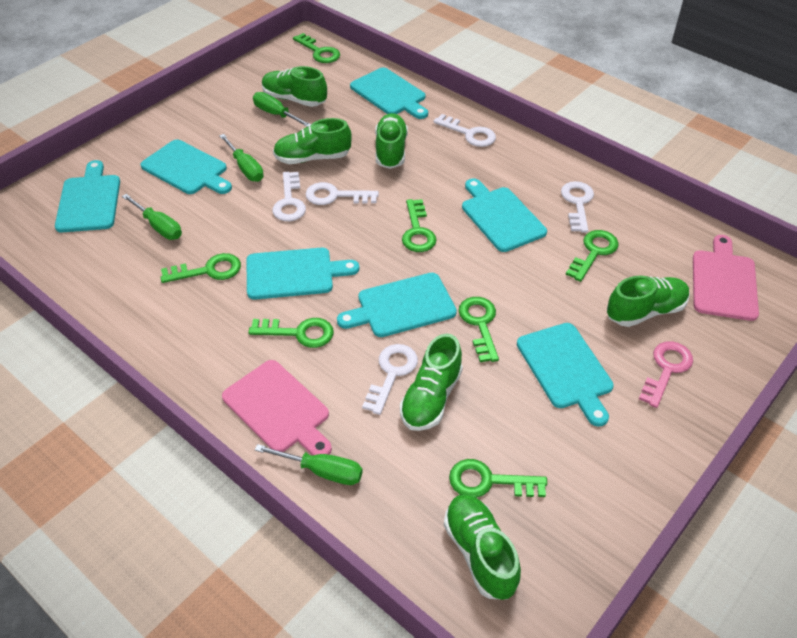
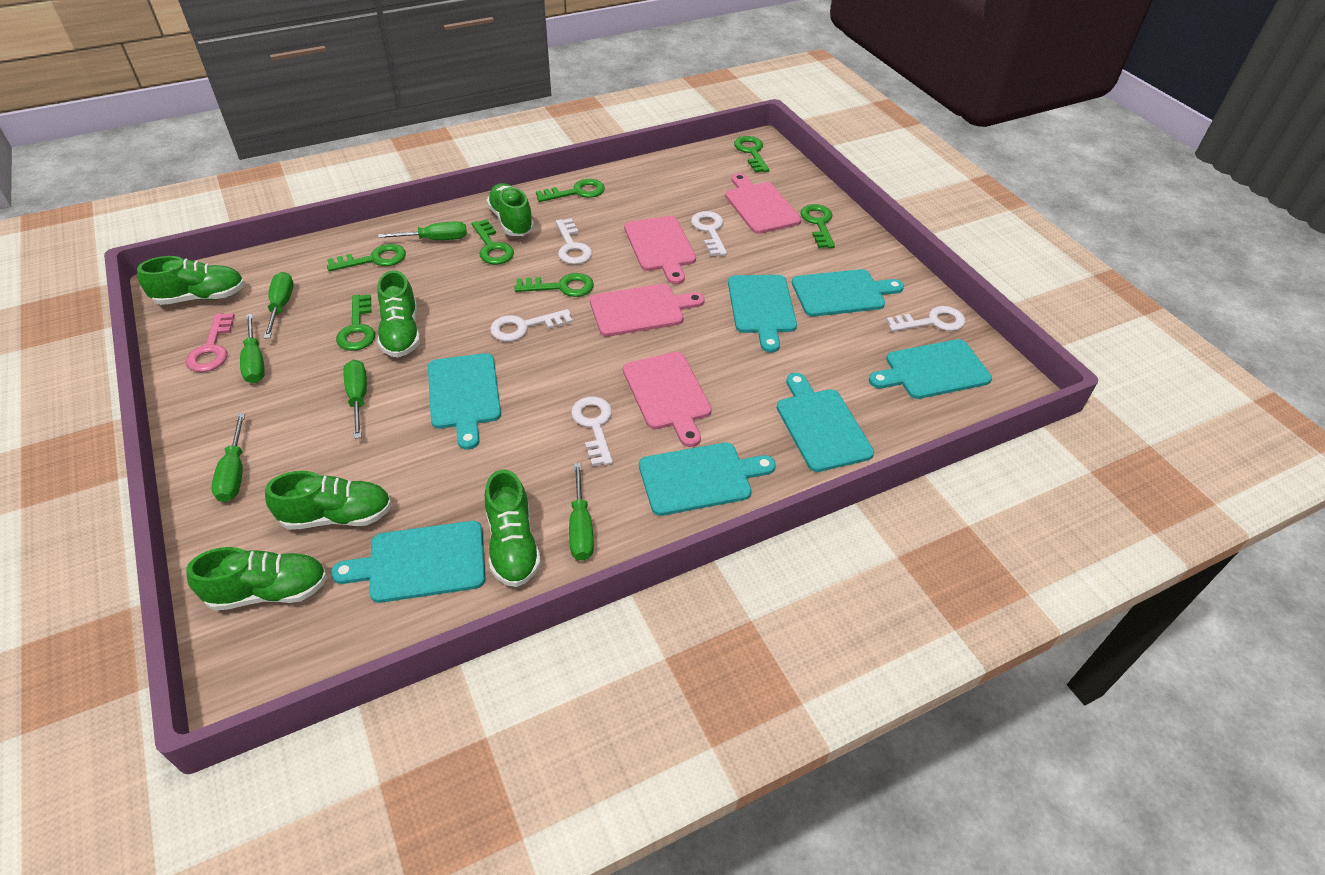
green screwdriver: 4 -> 6
pink cutting board: 2 -> 4

